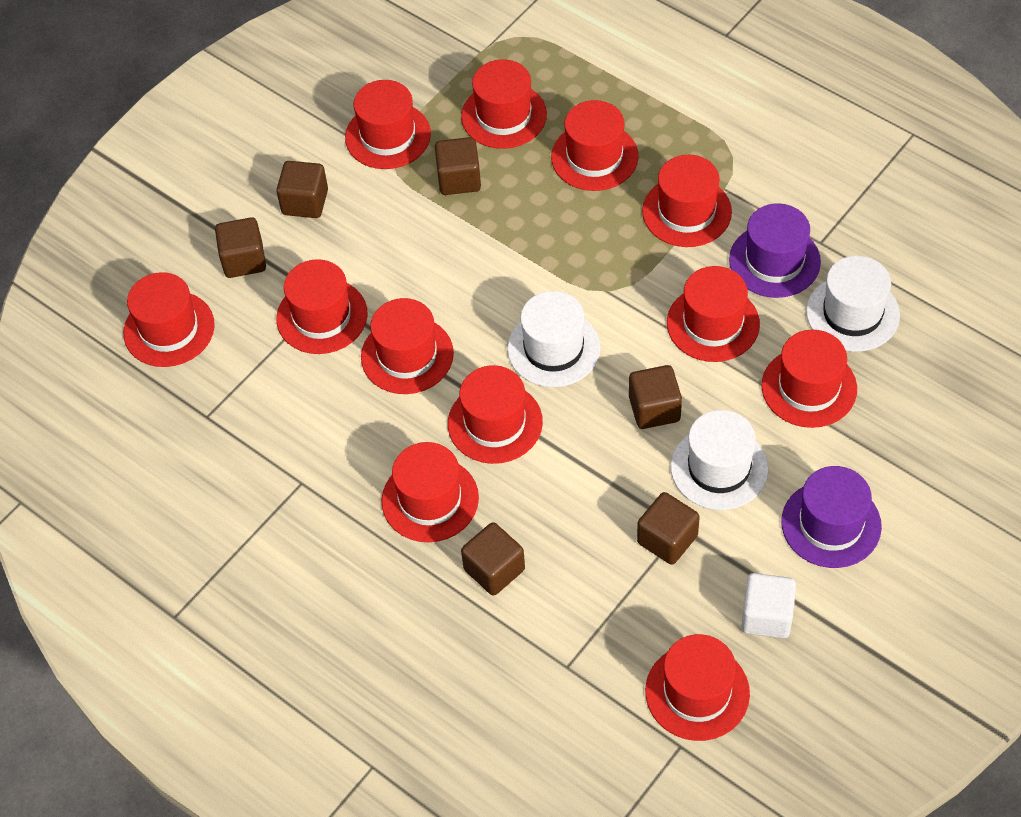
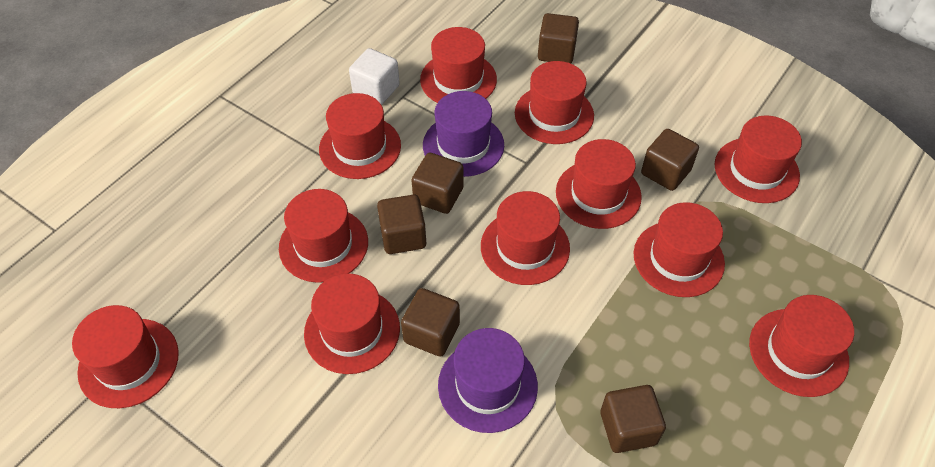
red hat: 12 -> 11
white hat: 3 -> 0

